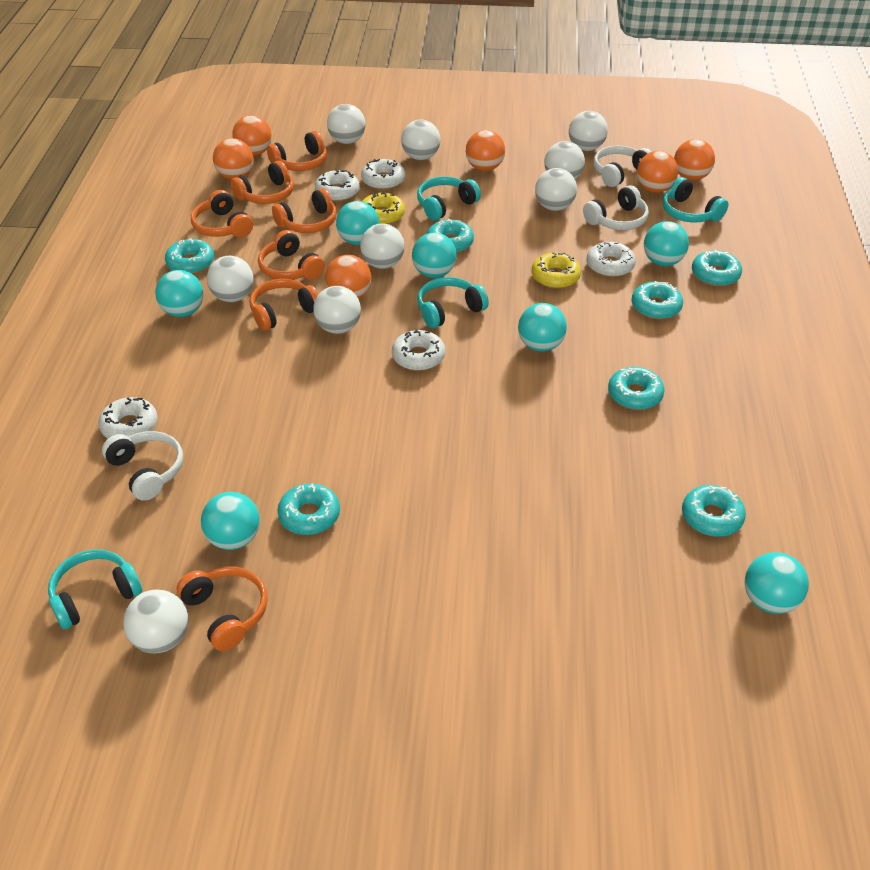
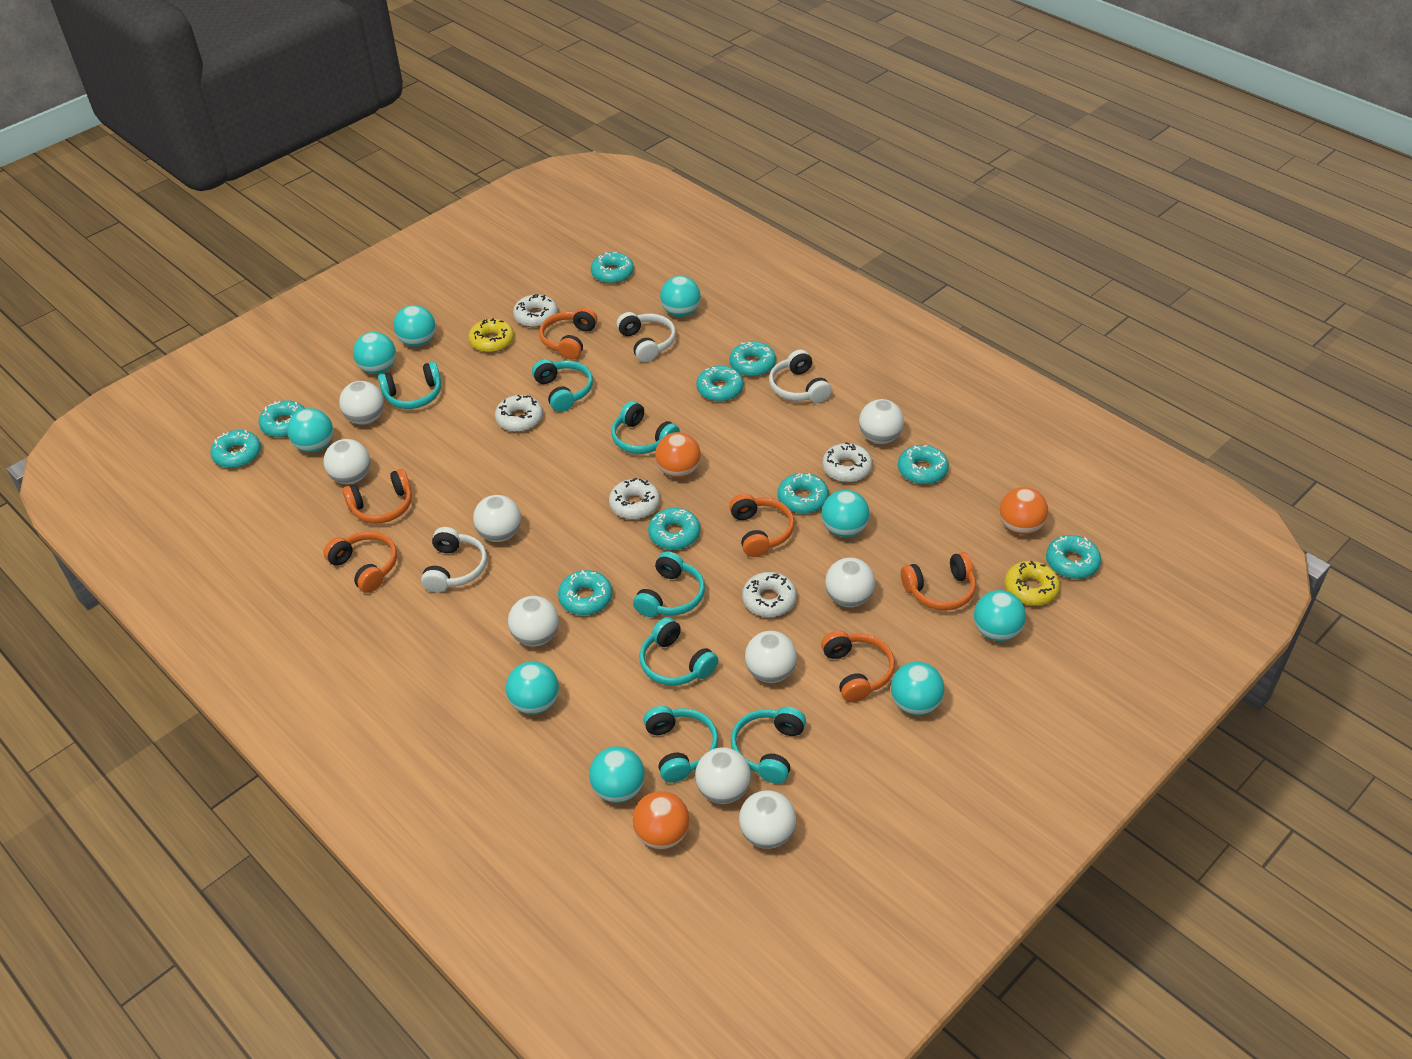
orange ball: 6 -> 3
orange headphones: 7 -> 6
turquoise ball: 7 -> 9
turquoise donut: 7 -> 10
turquoise headphones: 4 -> 7

